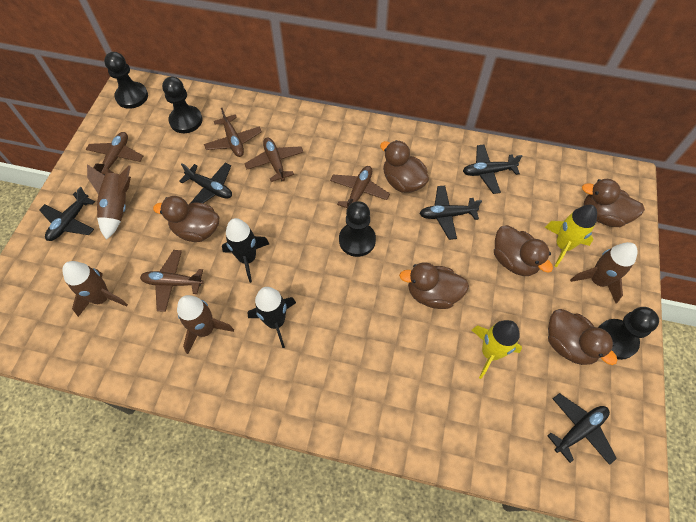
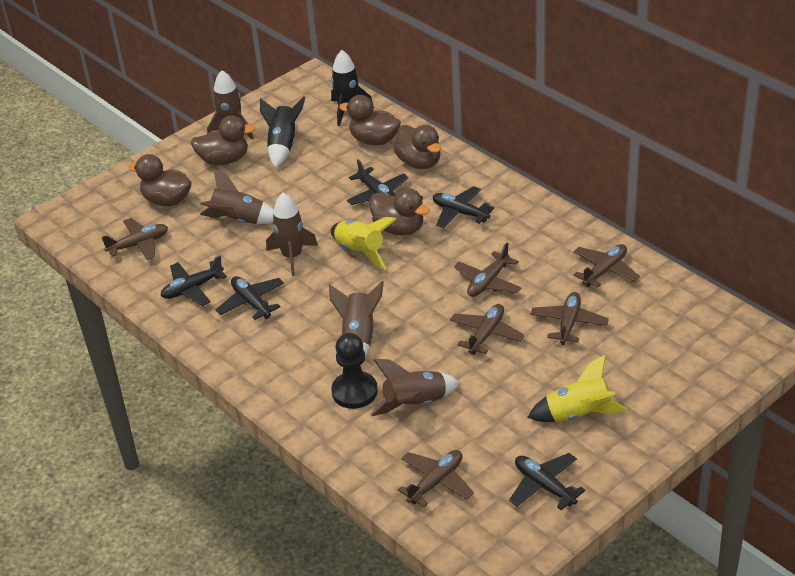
black pawn: 4 -> 1
brown duck: 6 -> 5
brown plane: 5 -> 6
brown rocket: 4 -> 5

